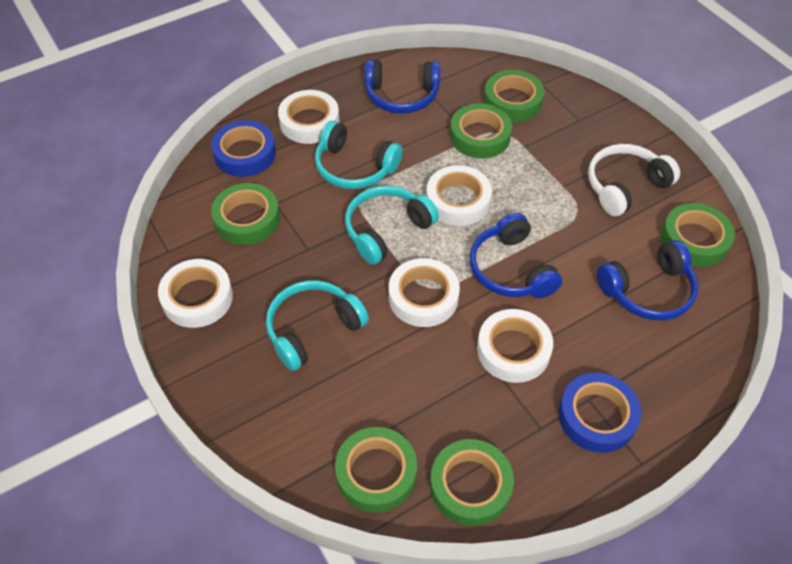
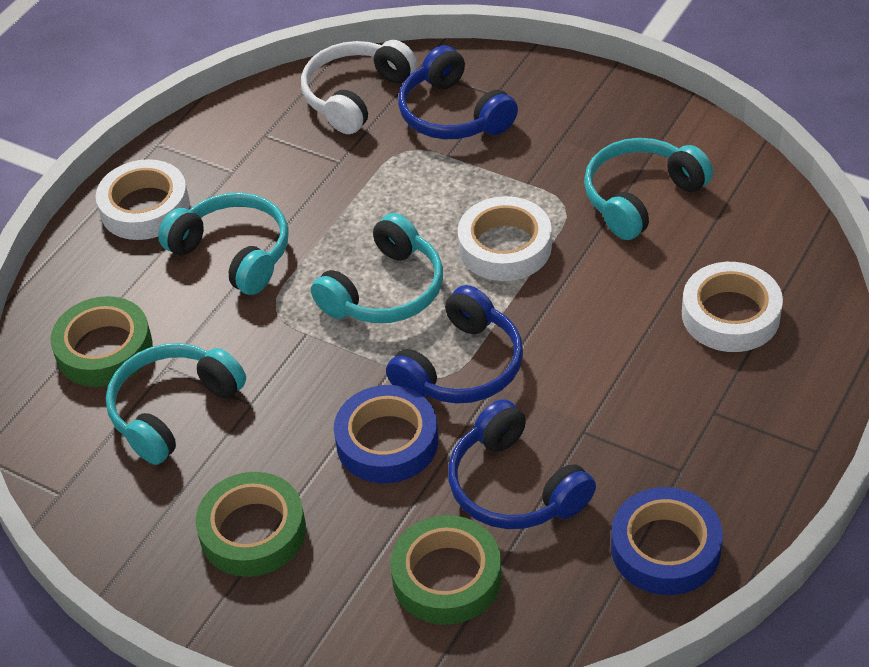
green tape: 6 -> 3
turquoise headphones: 3 -> 4
white tape: 5 -> 3

